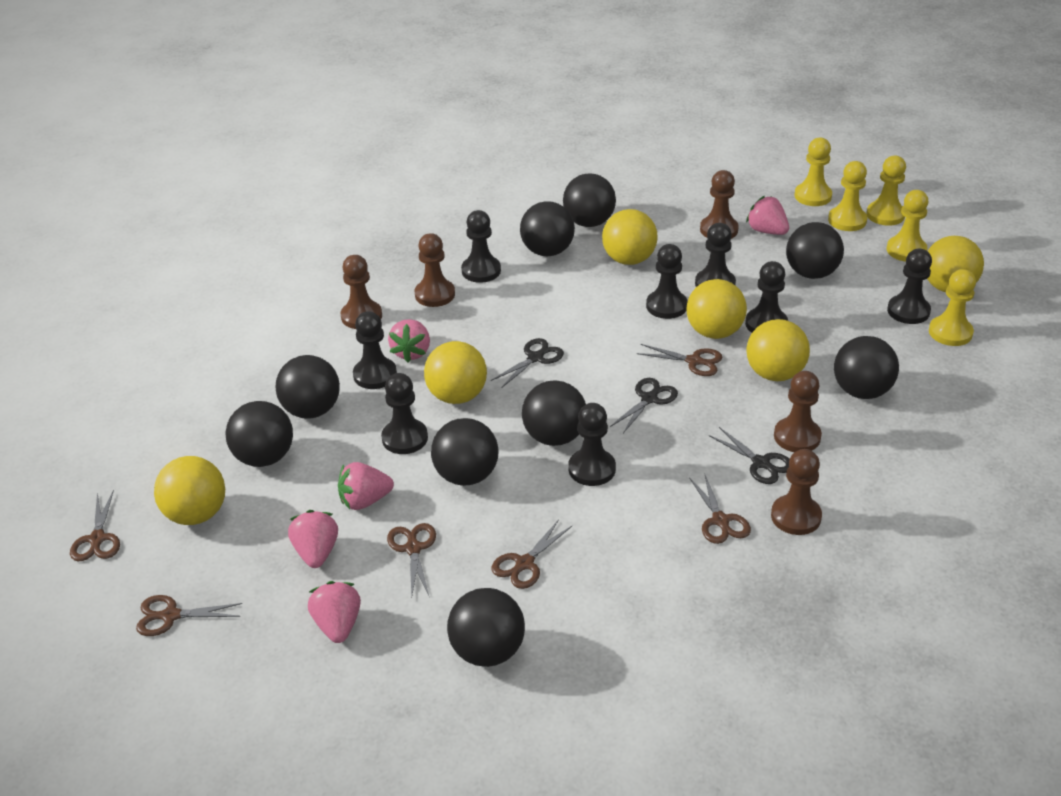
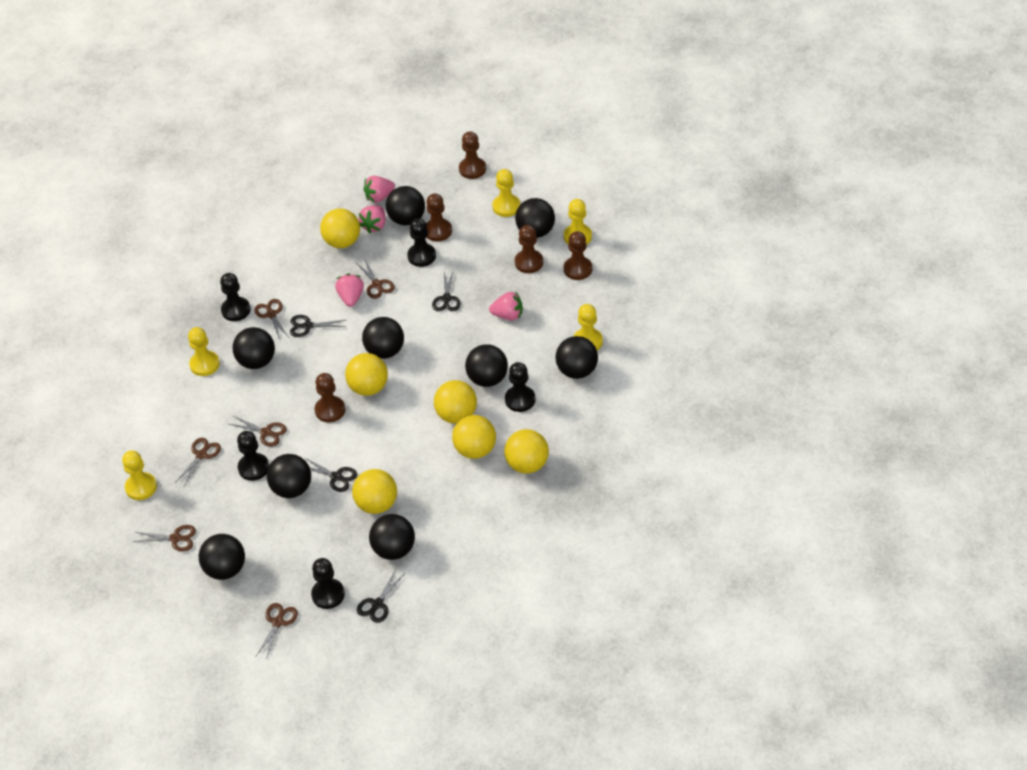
black pawn: 8 -> 5
black scissors: 3 -> 4
pink strawberry: 5 -> 4

